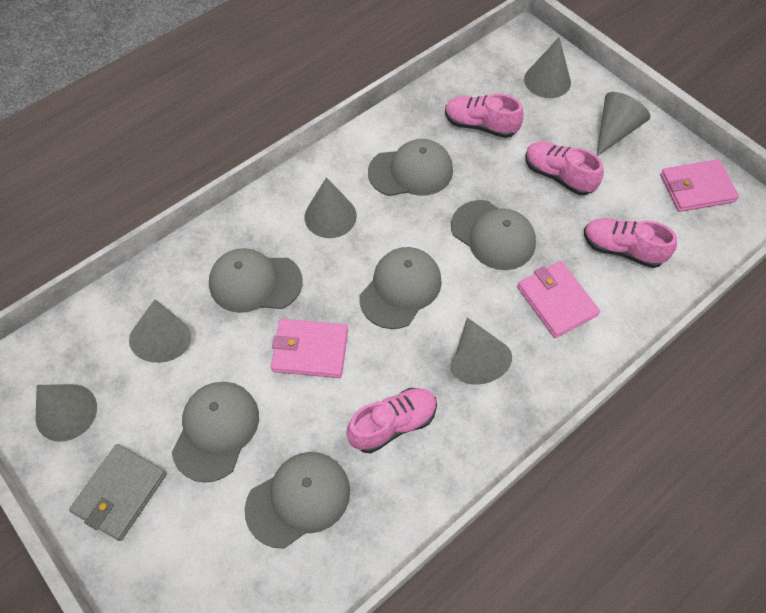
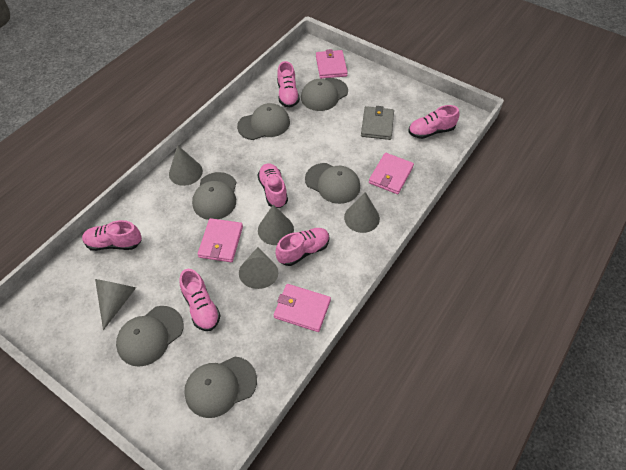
grey cone: 6 -> 5
pink shoe: 4 -> 6
pink wallet: 3 -> 4

